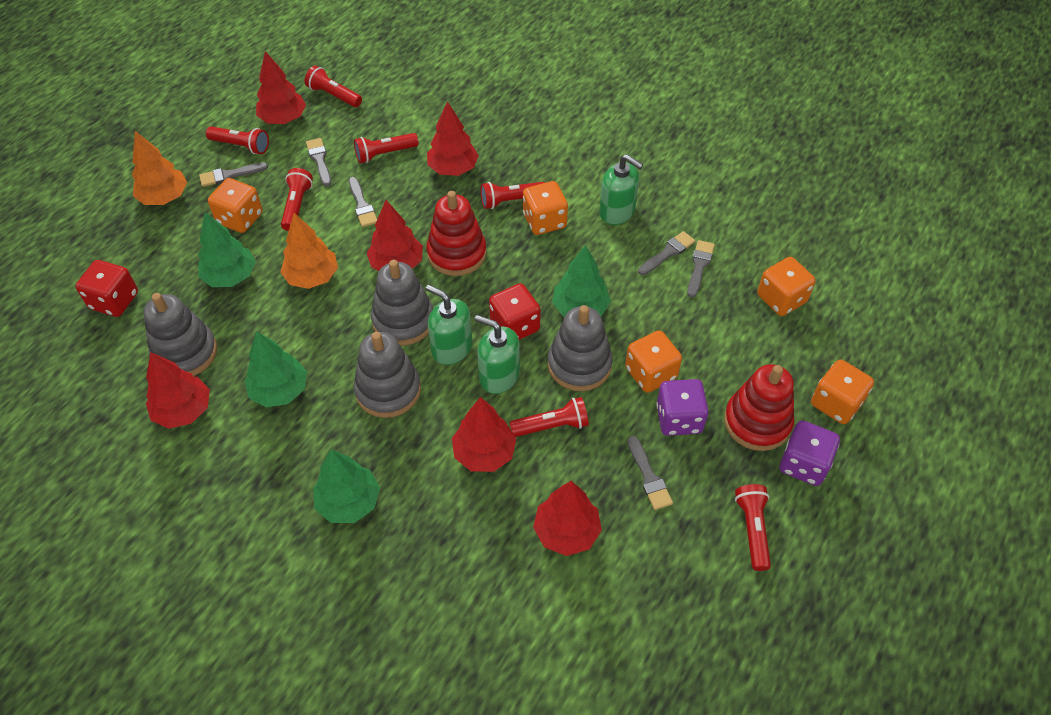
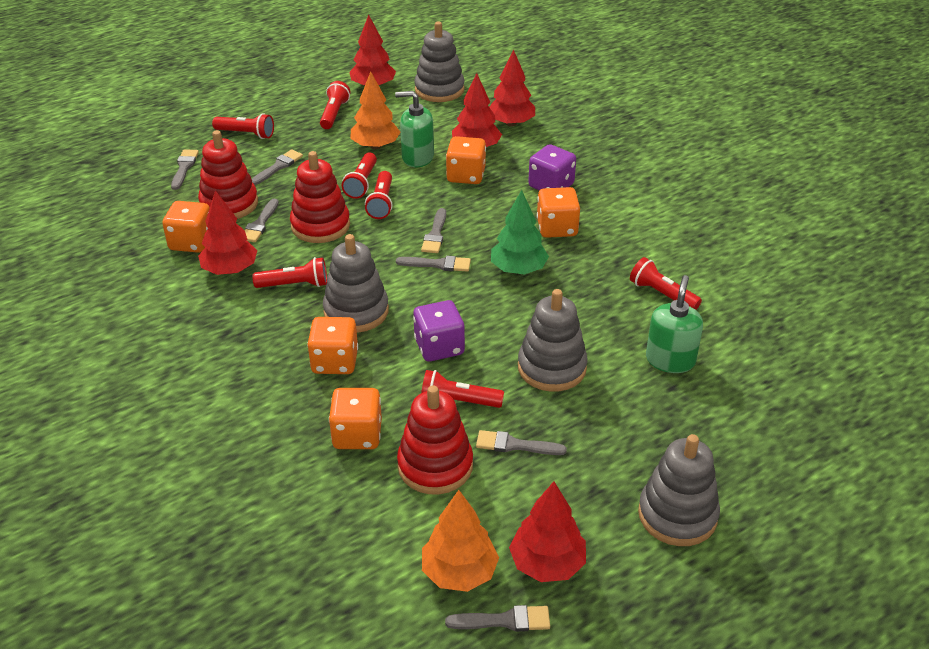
green soap dispenser: 3 -> 2
green tree: 4 -> 1
grey brush: 6 -> 7
red dice: 2 -> 0
red stacking toy: 2 -> 3
red tree: 6 -> 5

